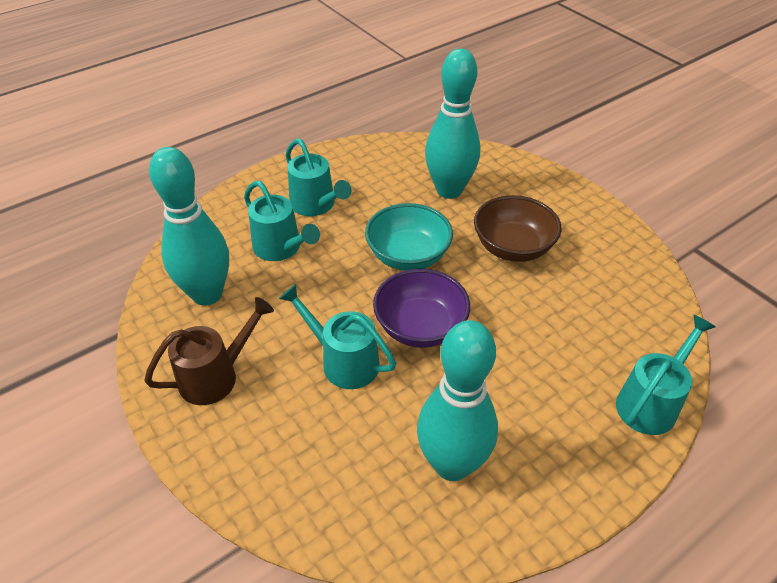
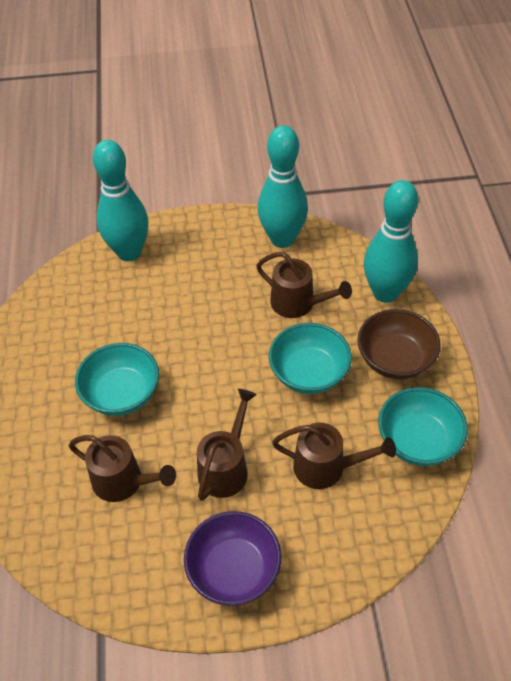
brown watering can: 1 -> 4
turquoise bowl: 1 -> 3
turquoise watering can: 4 -> 0

